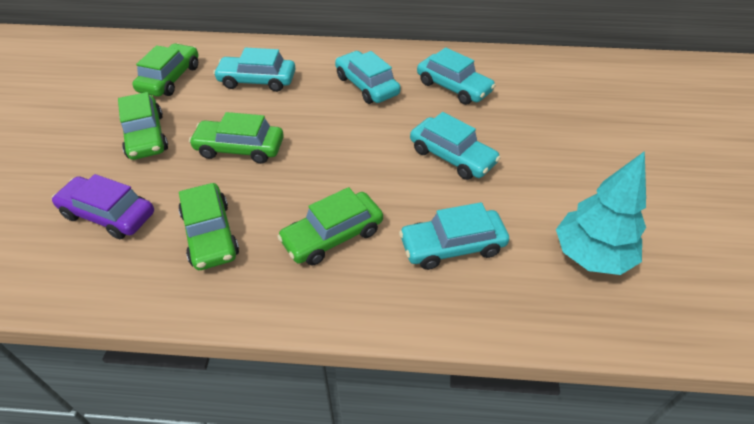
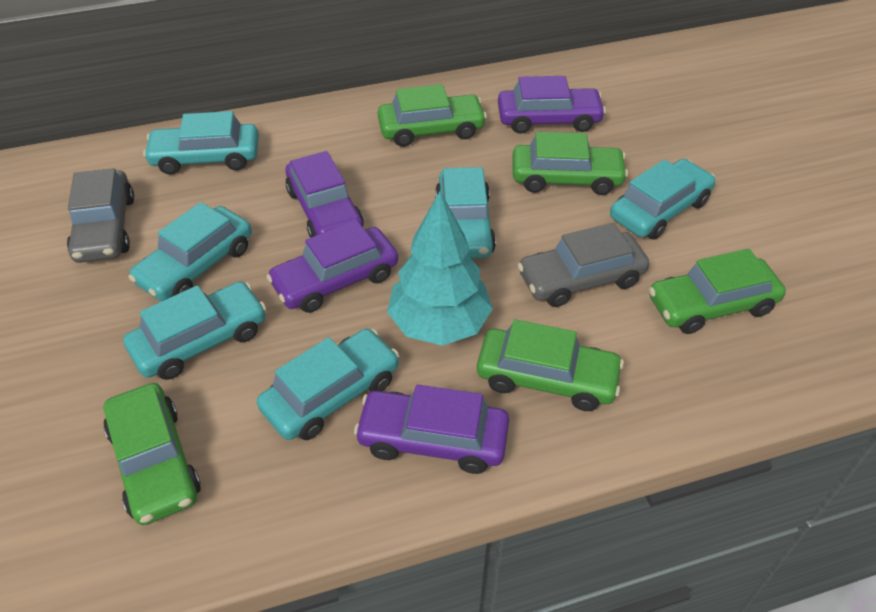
grey car: 0 -> 2
purple car: 1 -> 4
turquoise car: 5 -> 6

